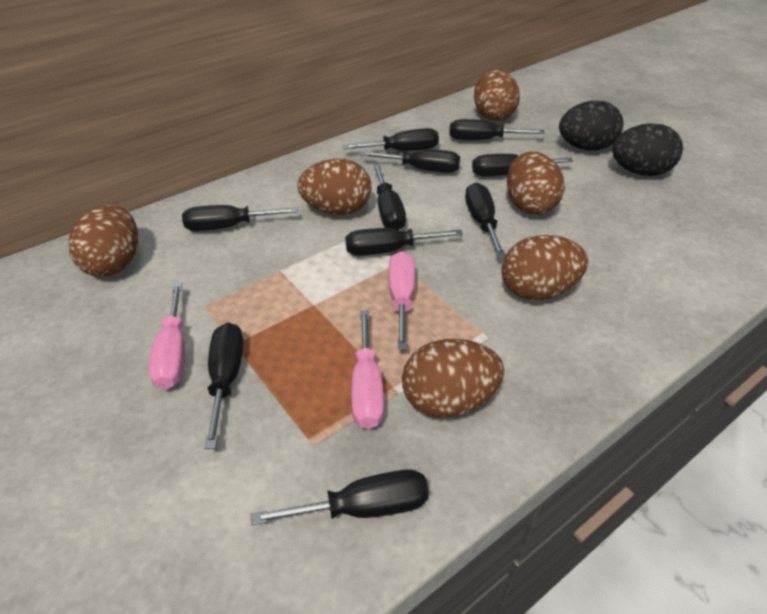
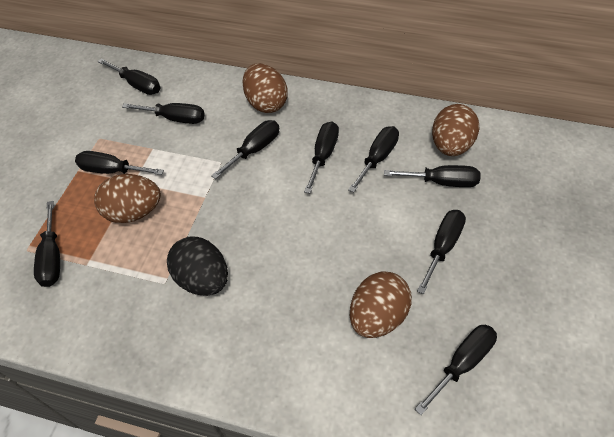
black egg: 2 -> 1
brown egg: 6 -> 4
pink screwdriver: 3 -> 0

